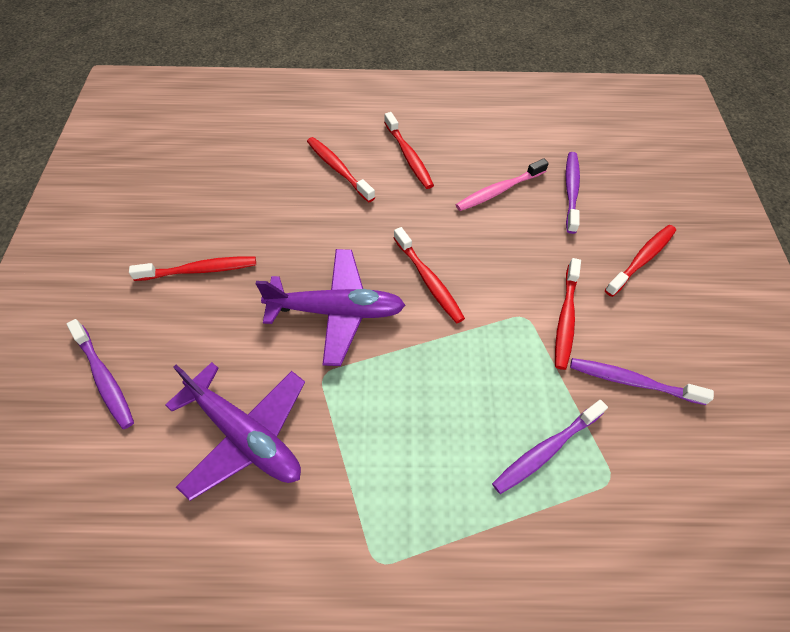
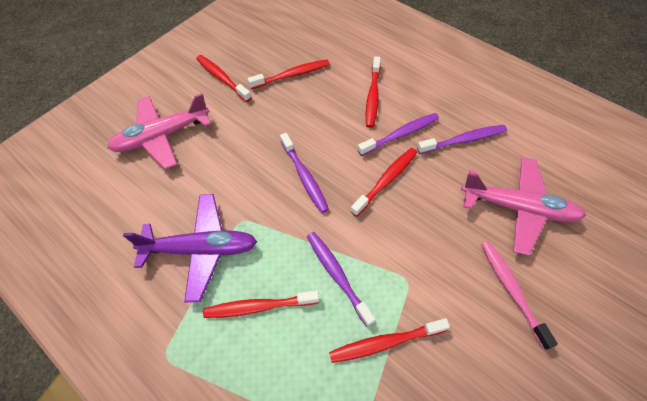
pink plane: 0 -> 2
purple plane: 2 -> 1

